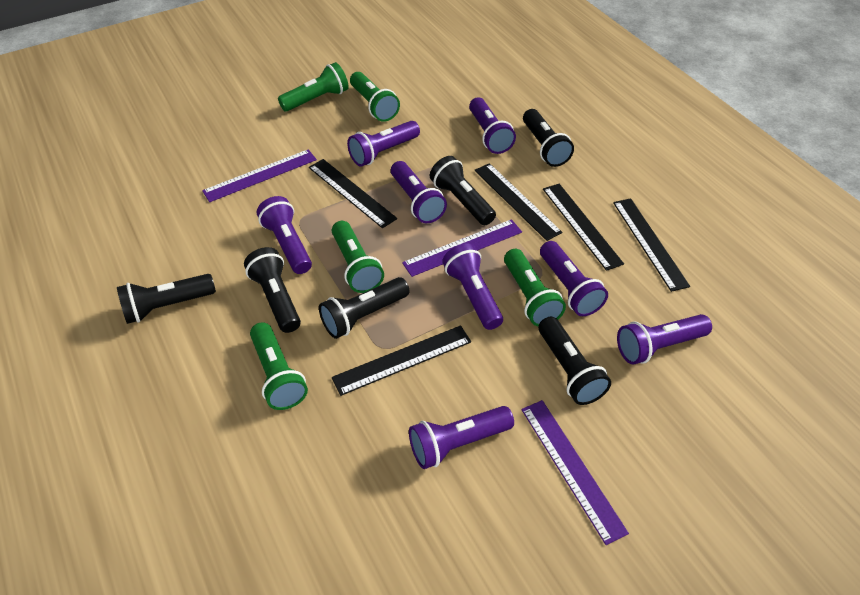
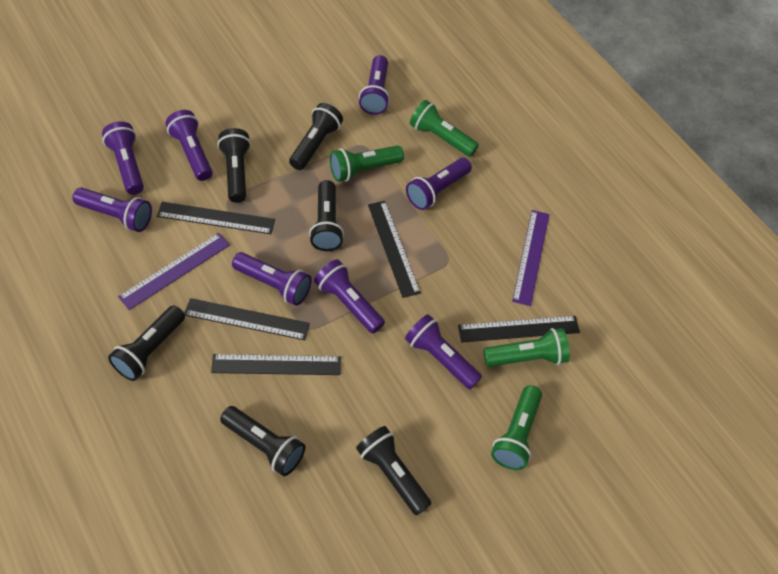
green flashlight: 5 -> 4
purple ruler: 3 -> 2

